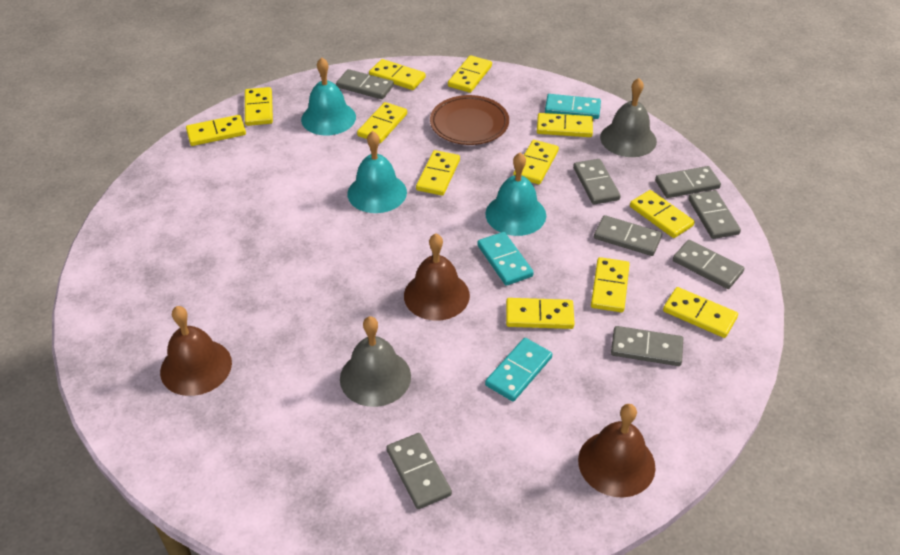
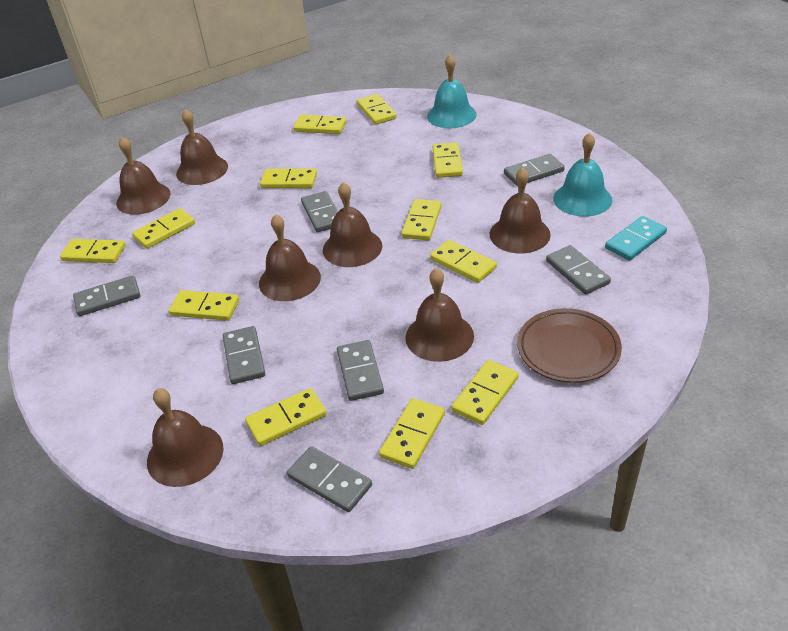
brown bell: 3 -> 7
grey bell: 2 -> 0
grey domino: 8 -> 7
turquoise bell: 3 -> 2
turquoise domino: 3 -> 1

